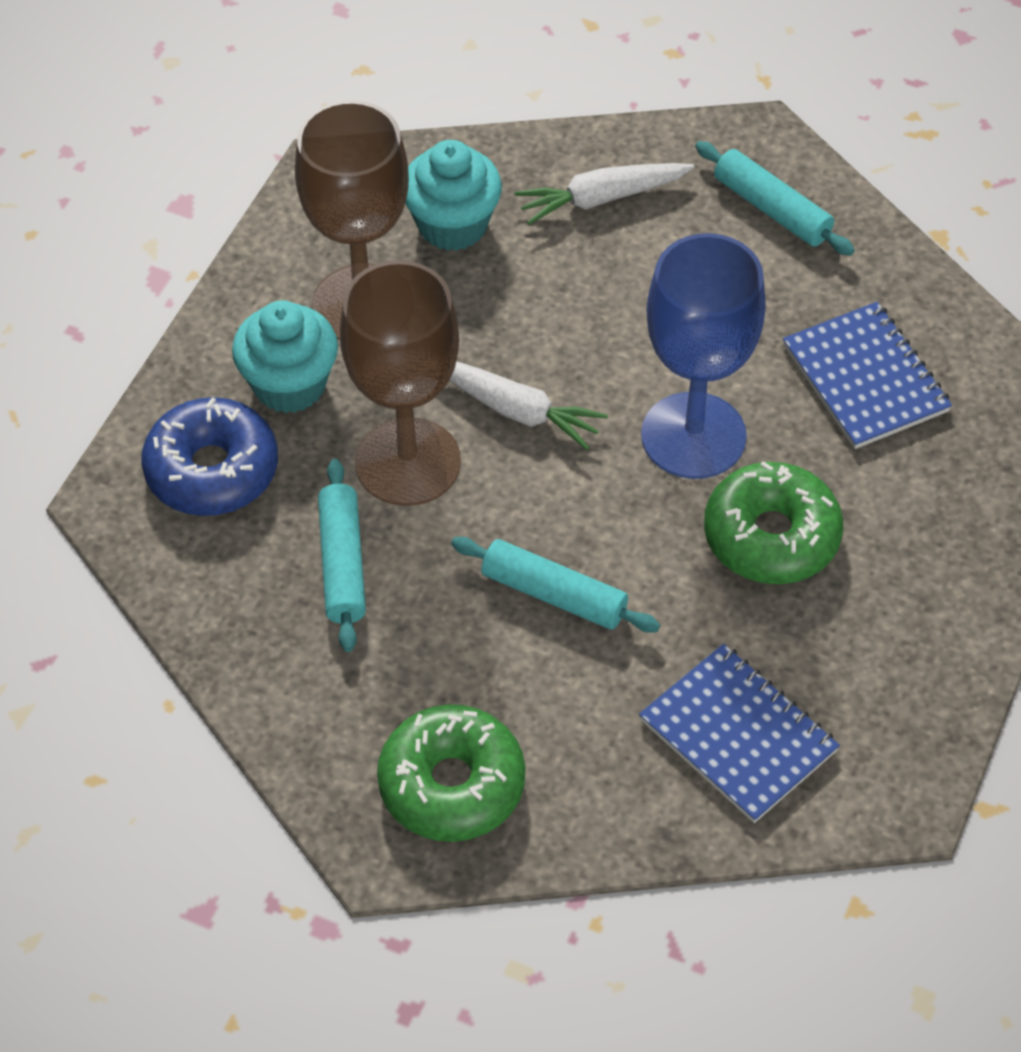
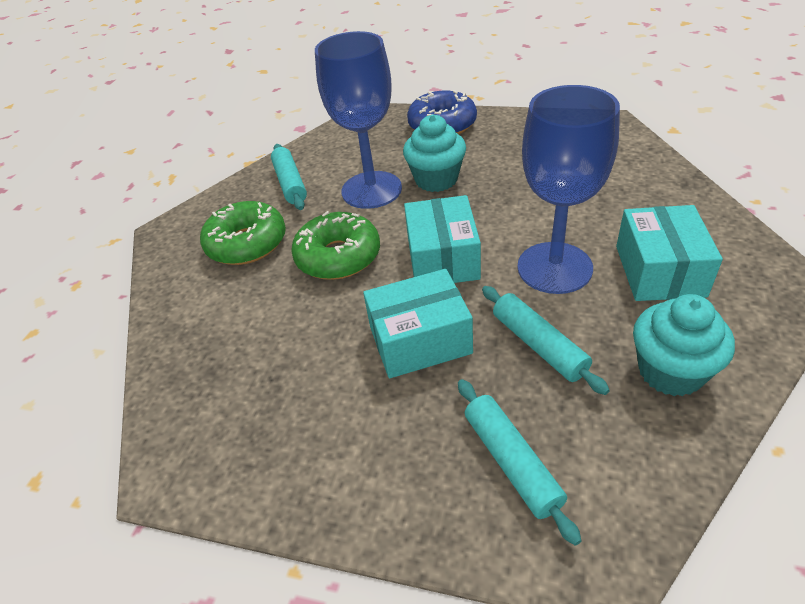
blue goblet: 1 -> 2
blue notebook: 2 -> 0
brown goblet: 2 -> 0
turquoise box: 0 -> 3
white carrot: 2 -> 0

